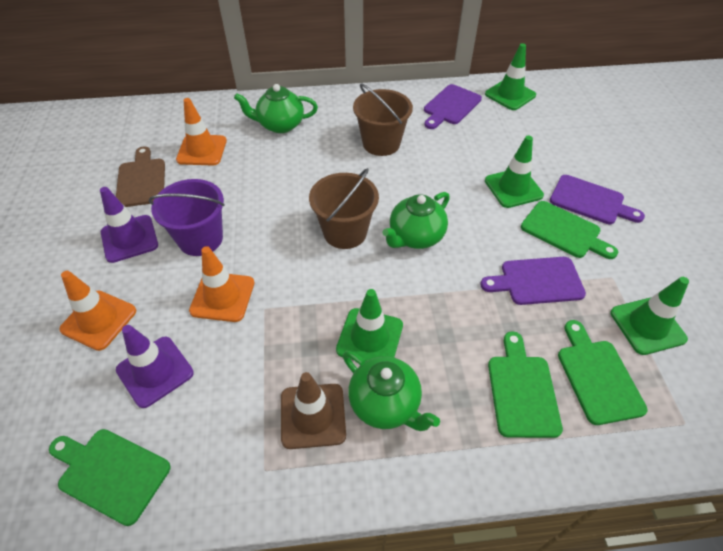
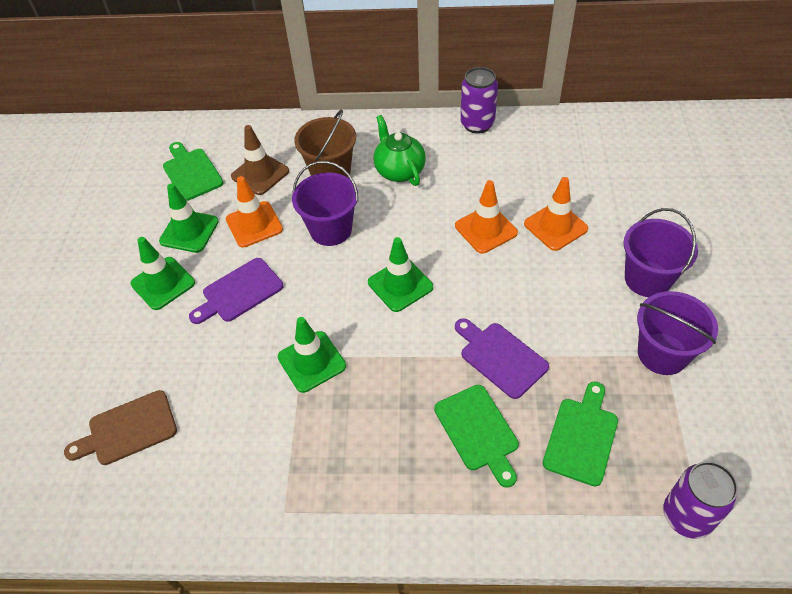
brown bucket: 2 -> 1
green cutting board: 4 -> 3
green teapot: 3 -> 1
purple bucket: 1 -> 3
purple can: 0 -> 2
purple cutting board: 3 -> 2
purple traffic cone: 2 -> 0

